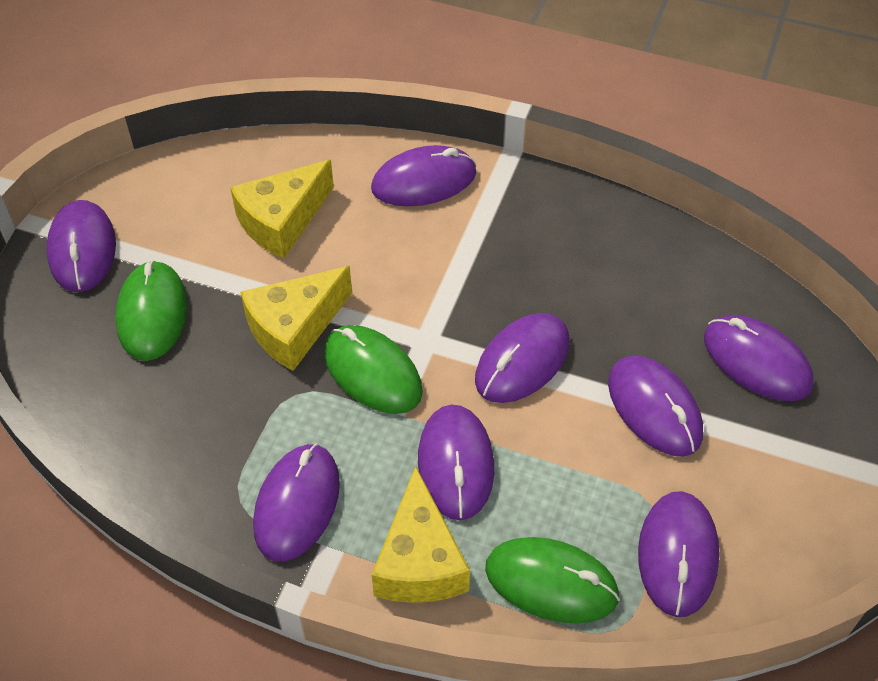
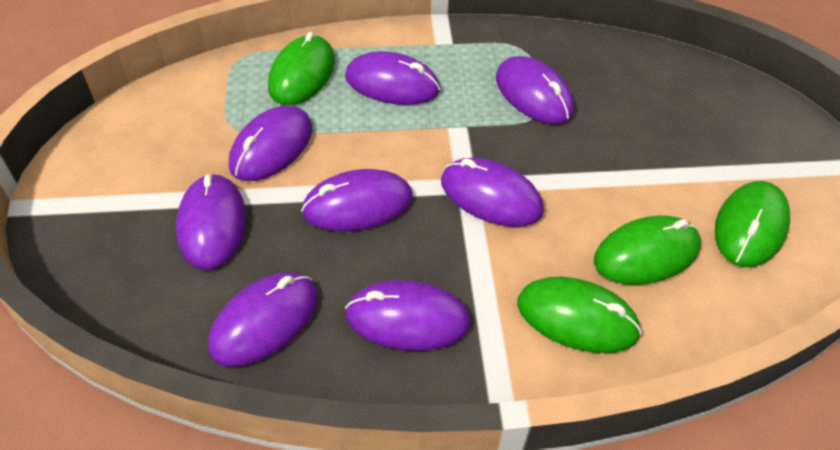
green mouse: 3 -> 4
yellow cheese: 3 -> 0

